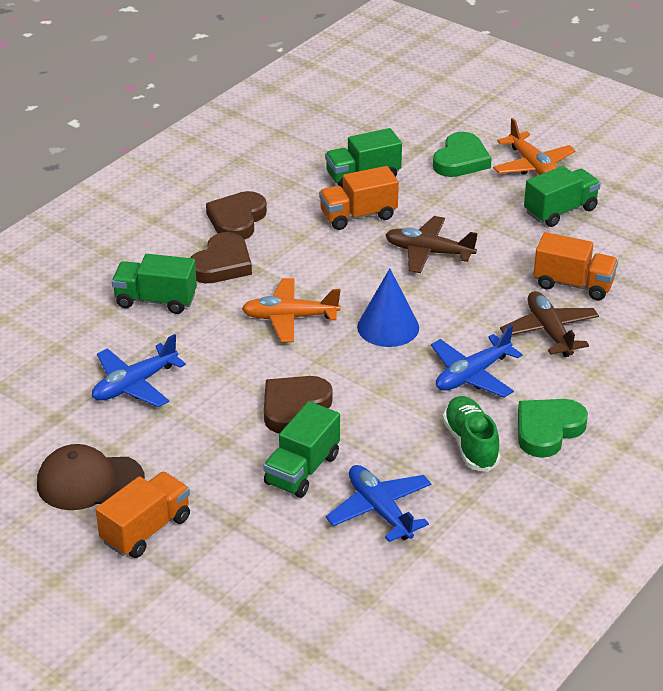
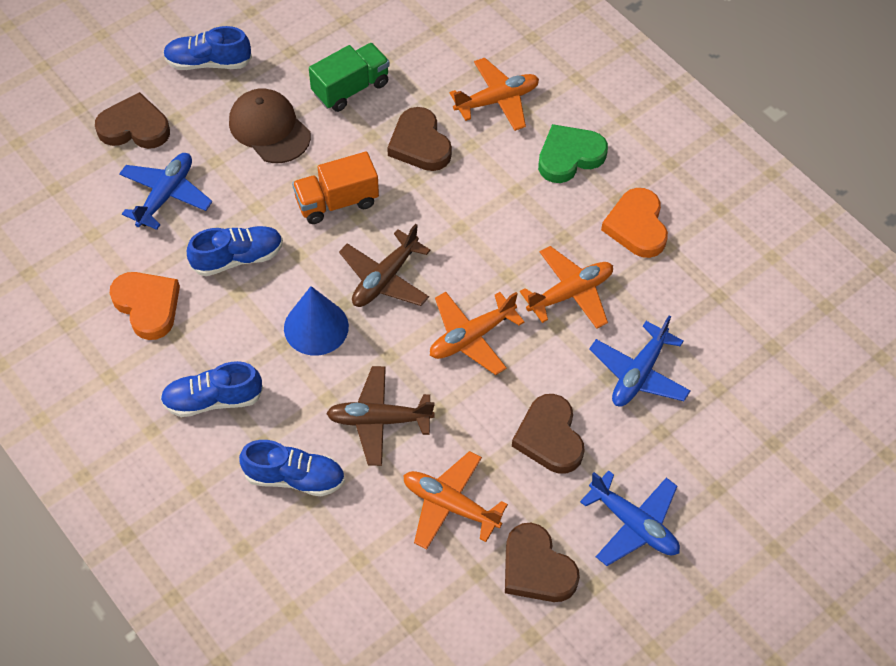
blue shoe: 0 -> 4
brown heart: 3 -> 4
green heart: 2 -> 1
green shoe: 1 -> 0
green truck: 4 -> 1
orange heart: 0 -> 2
orange plane: 2 -> 4
orange truck: 3 -> 1

